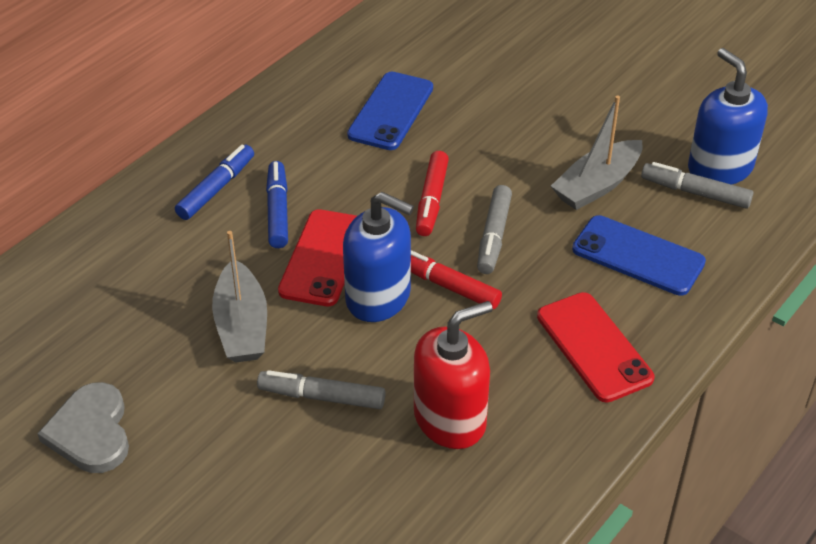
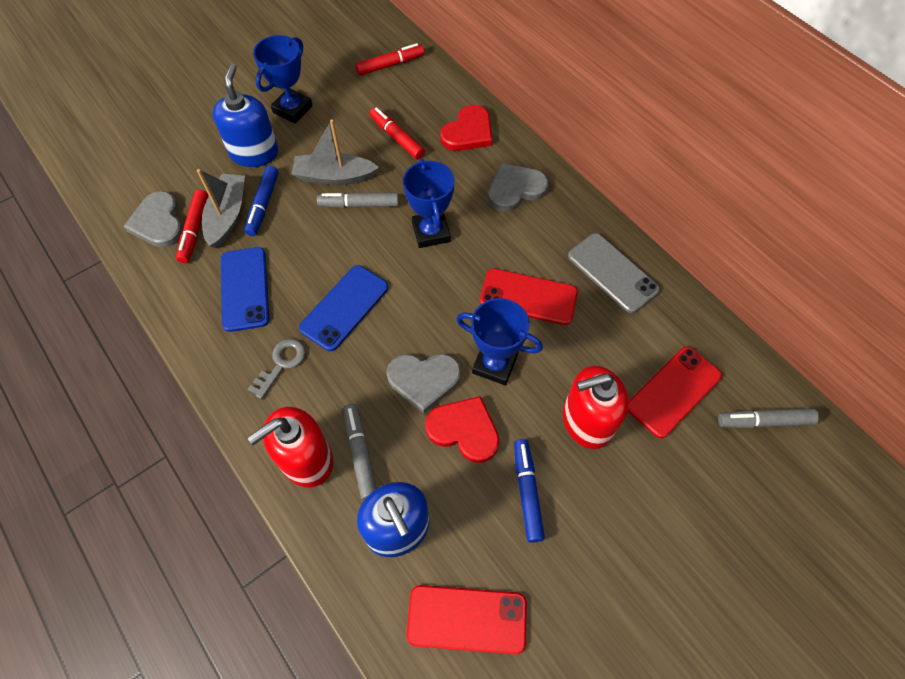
blue trophy: 0 -> 3
grey heart: 1 -> 3
grey key: 0 -> 1
grey phone: 0 -> 1
red heart: 0 -> 2
red marker: 2 -> 3
red phone: 2 -> 3
red soap dispenser: 1 -> 2

